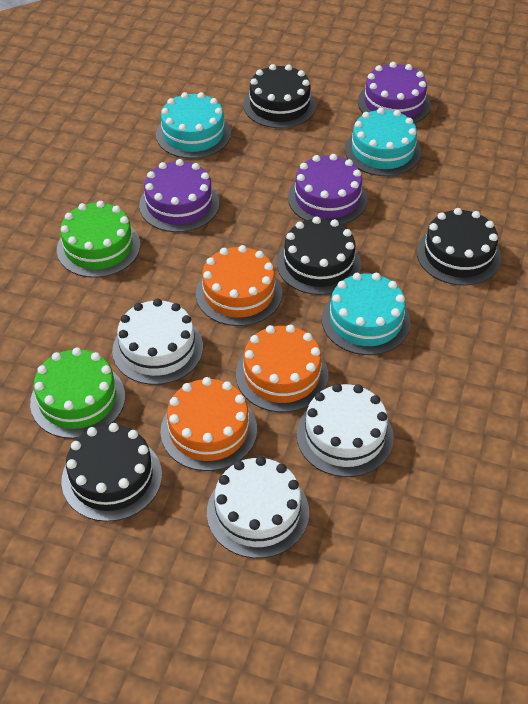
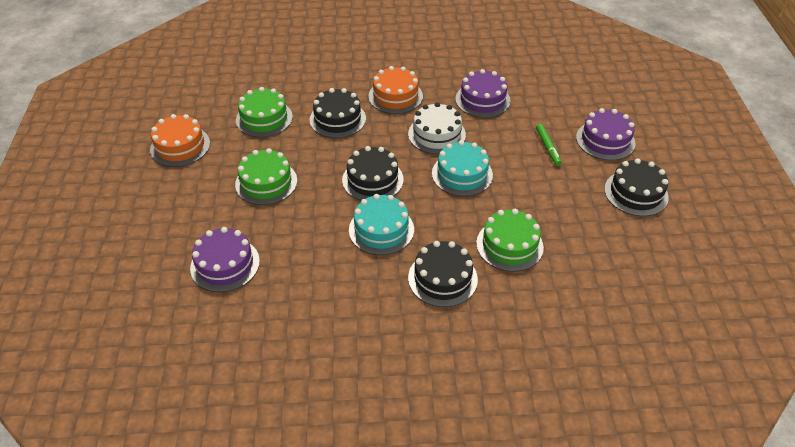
green cake: 2 -> 3
green marker: 0 -> 1
orange cake: 3 -> 2
turquoise cake: 3 -> 2
white cake: 3 -> 1

